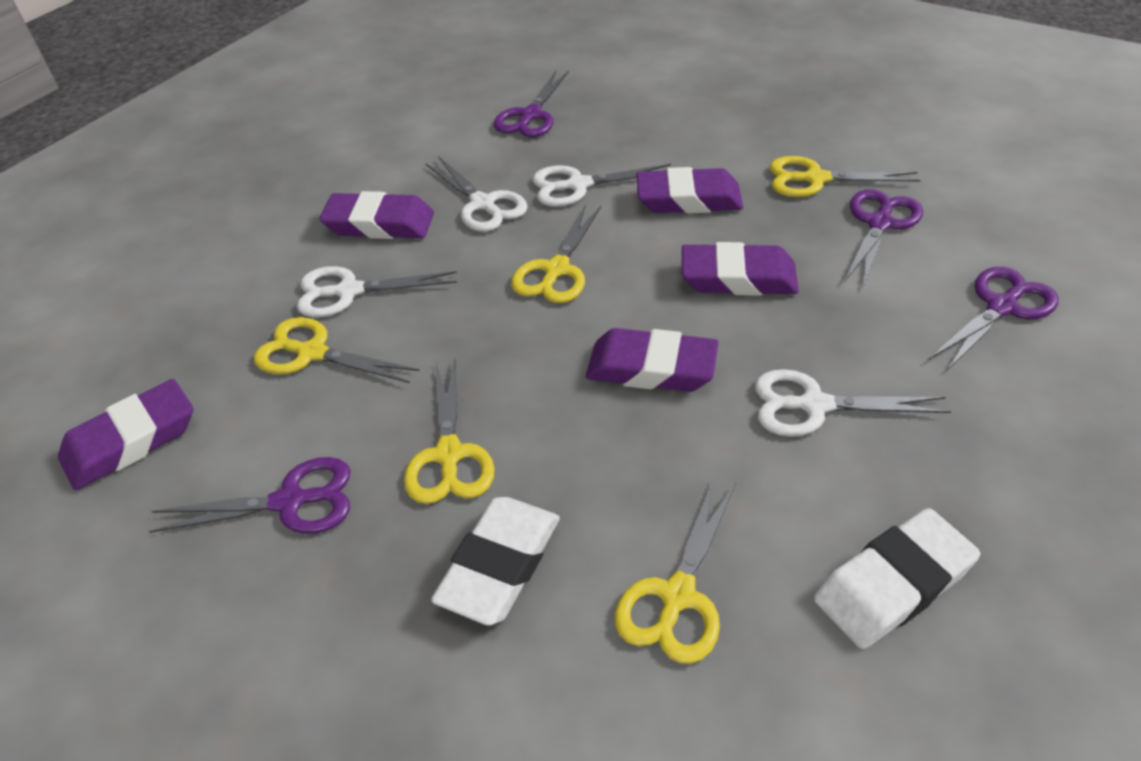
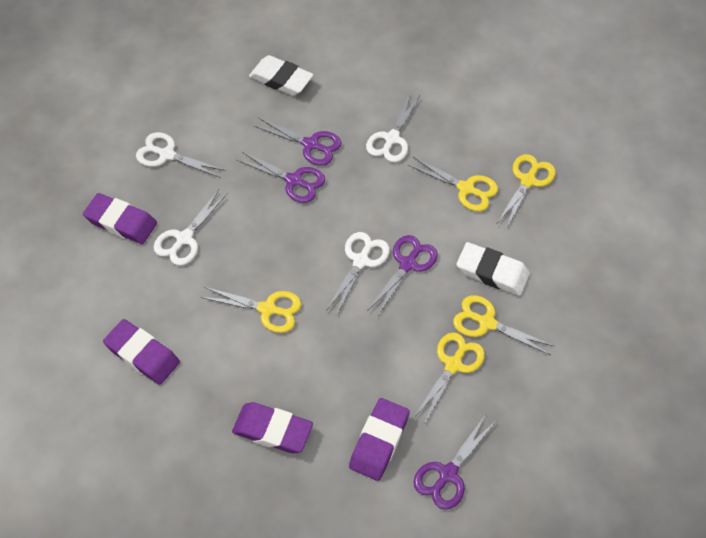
purple eraser: 5 -> 4

